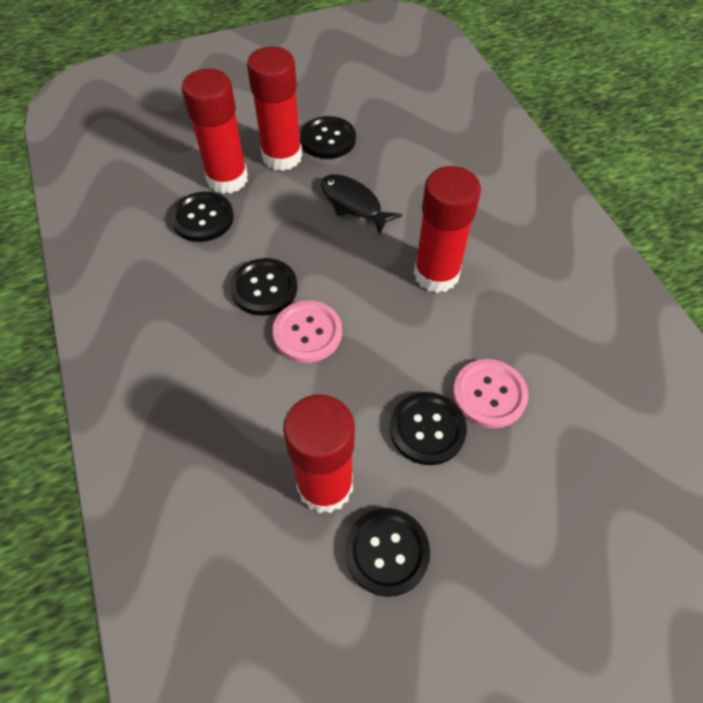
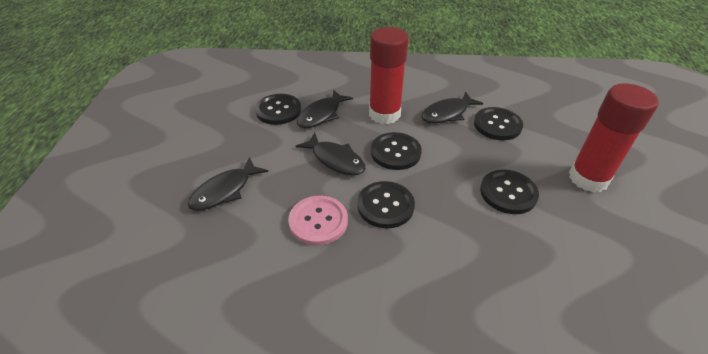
black fish: 1 -> 4
pink button: 2 -> 1
red glue stick: 4 -> 2

